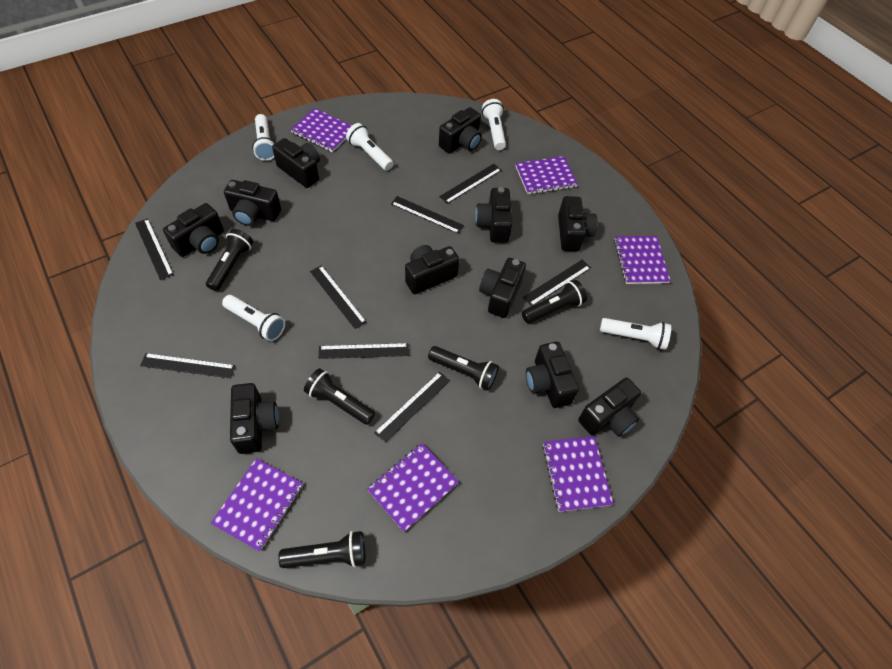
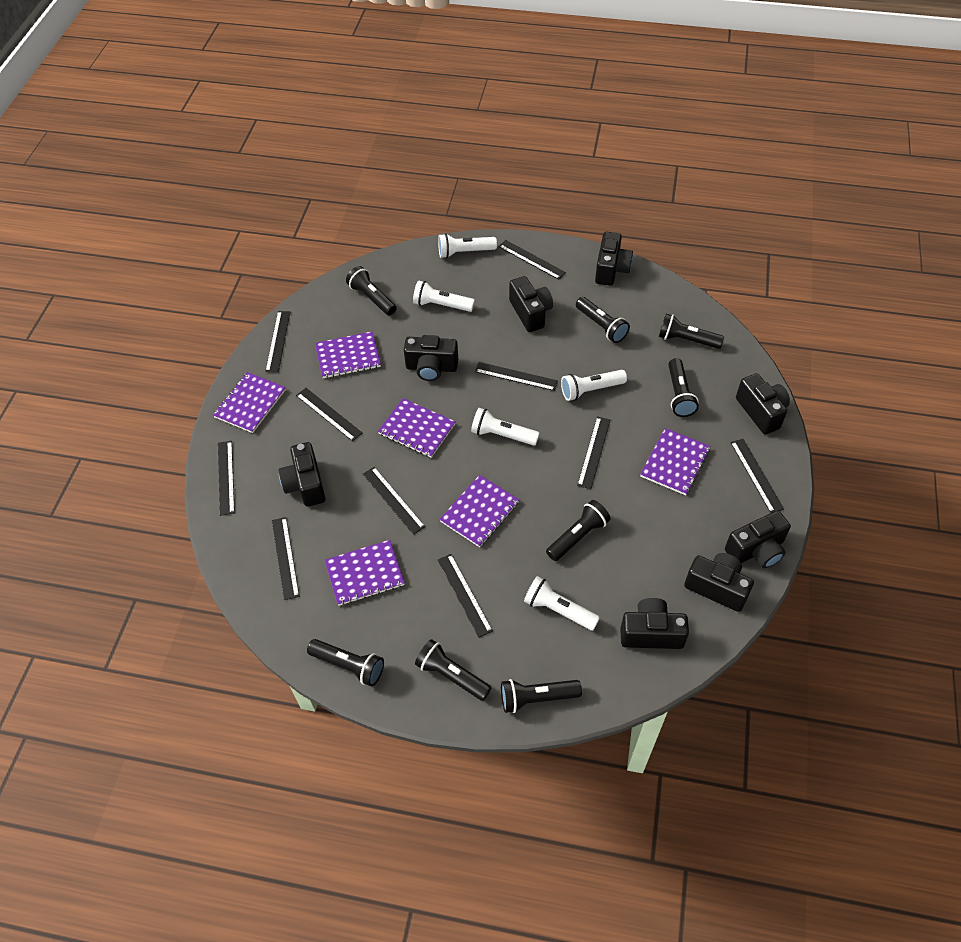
black camera: 11 -> 8
black flashlight: 5 -> 8
black ruler: 8 -> 10

